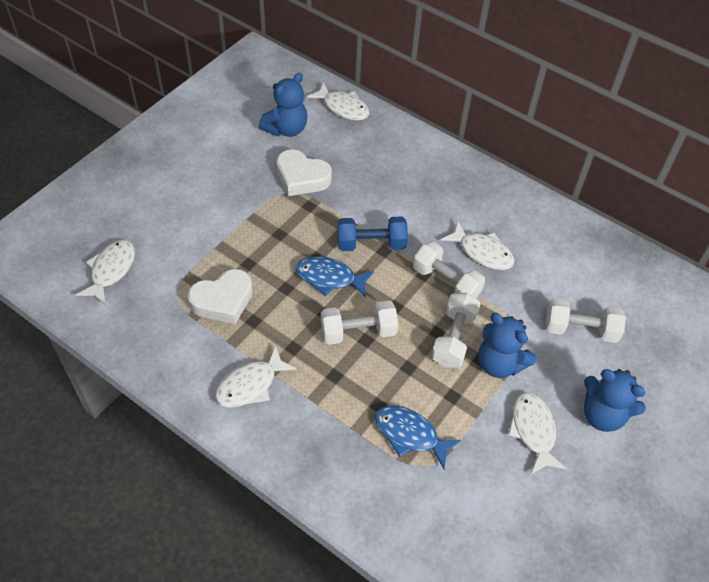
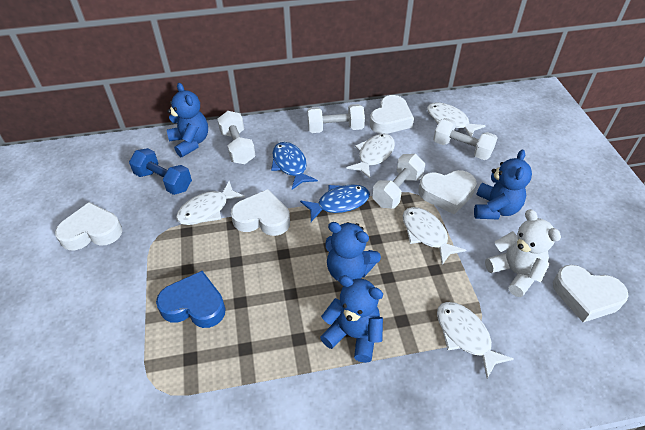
blue heart: 0 -> 1
blue teddy bear: 3 -> 4
white heart: 2 -> 5
white teddy bear: 0 -> 1

